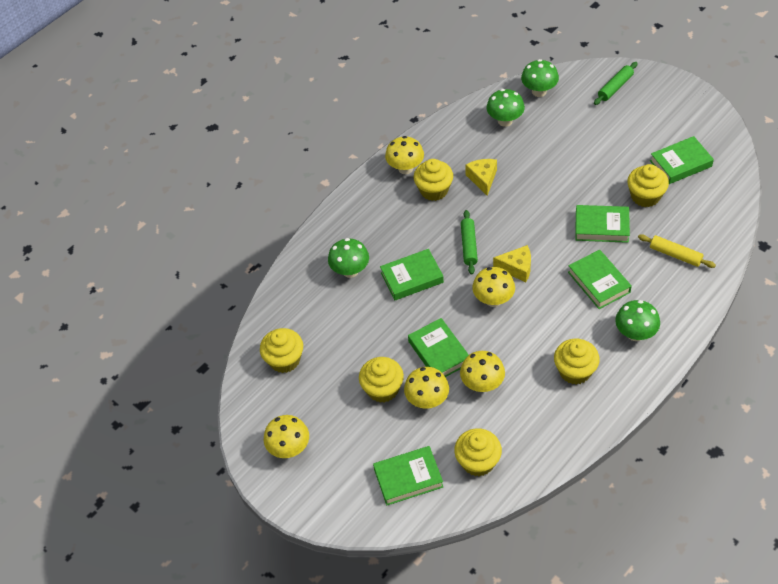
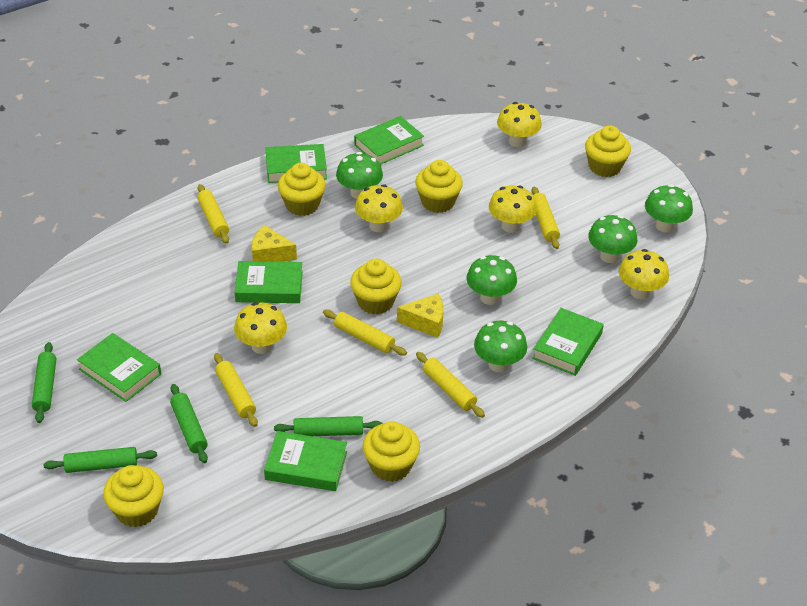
green mushroom: 4 -> 5
green rolling pin: 2 -> 4
yellow rolling pin: 1 -> 5

